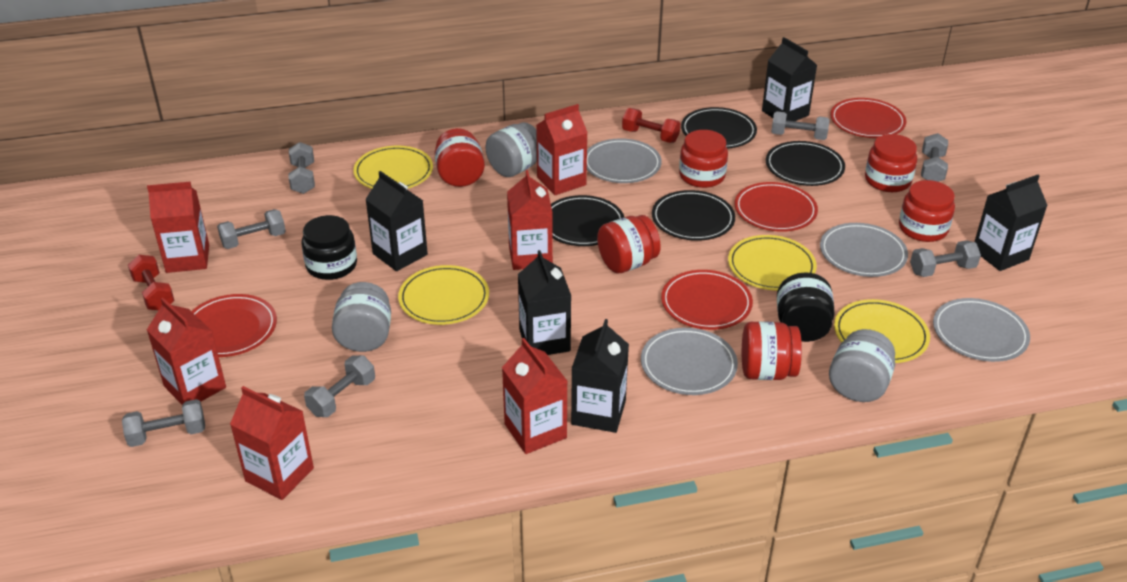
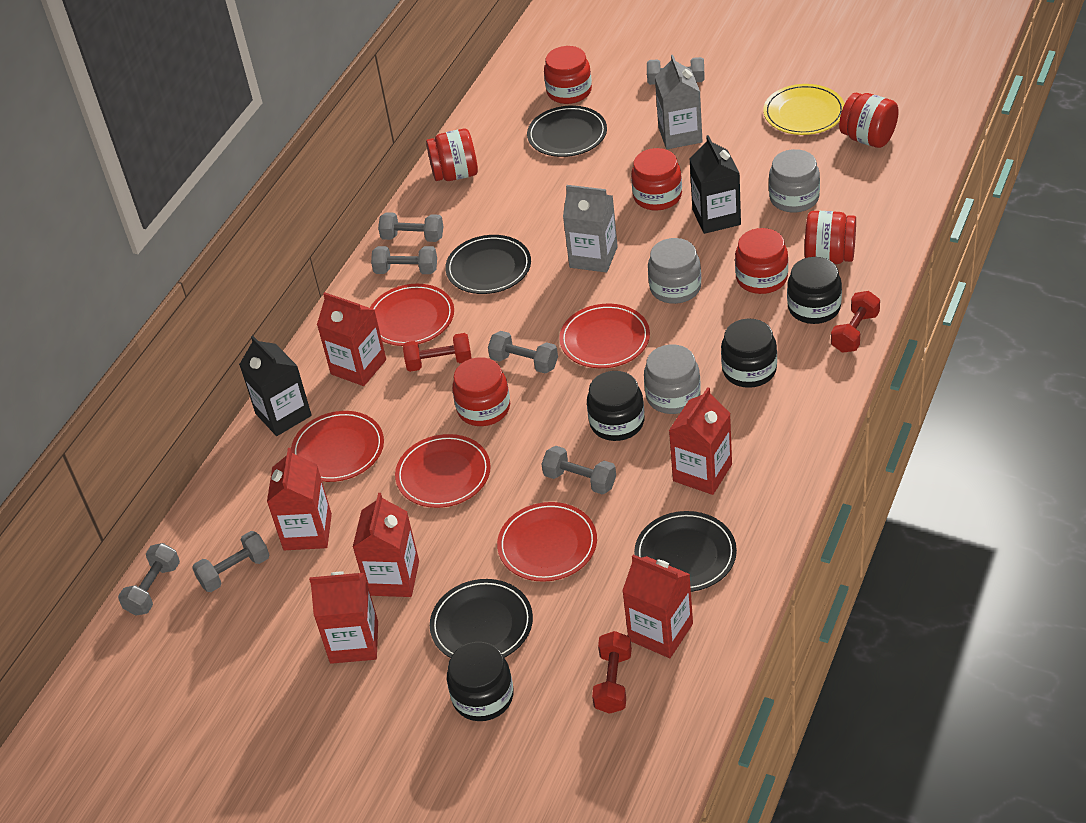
black carton: 5 -> 2
black jar: 2 -> 4
grey carton: 0 -> 2
grey plate: 4 -> 0
red dumbbell: 2 -> 3
red jar: 6 -> 7
red plate: 4 -> 5
yellow plate: 4 -> 1

